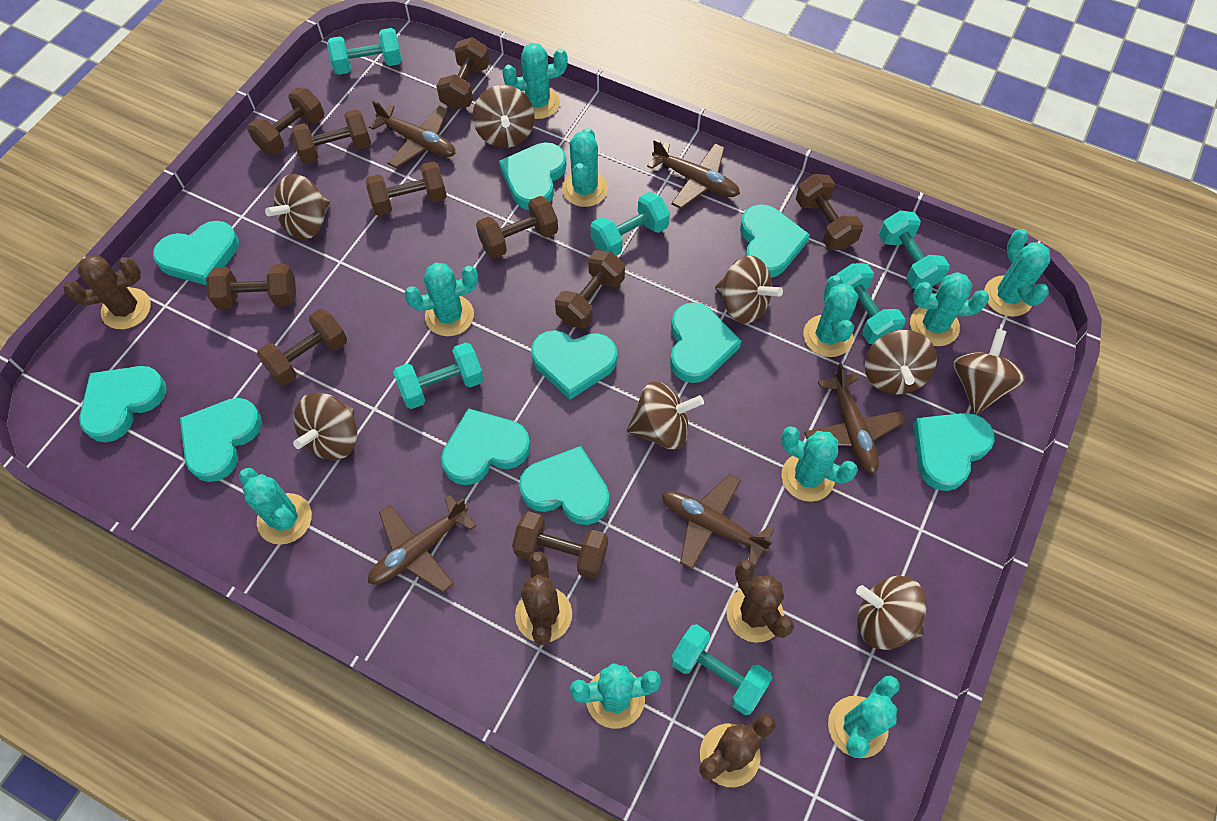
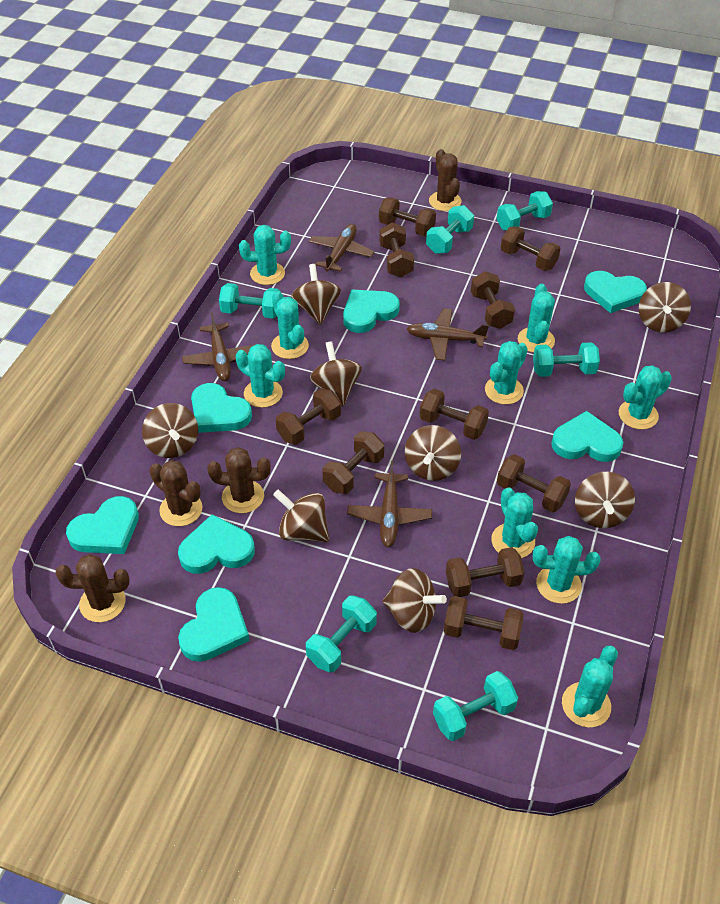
brown plane: 5 -> 4
turquoise cactus: 10 -> 9
turquoise heart: 10 -> 7

